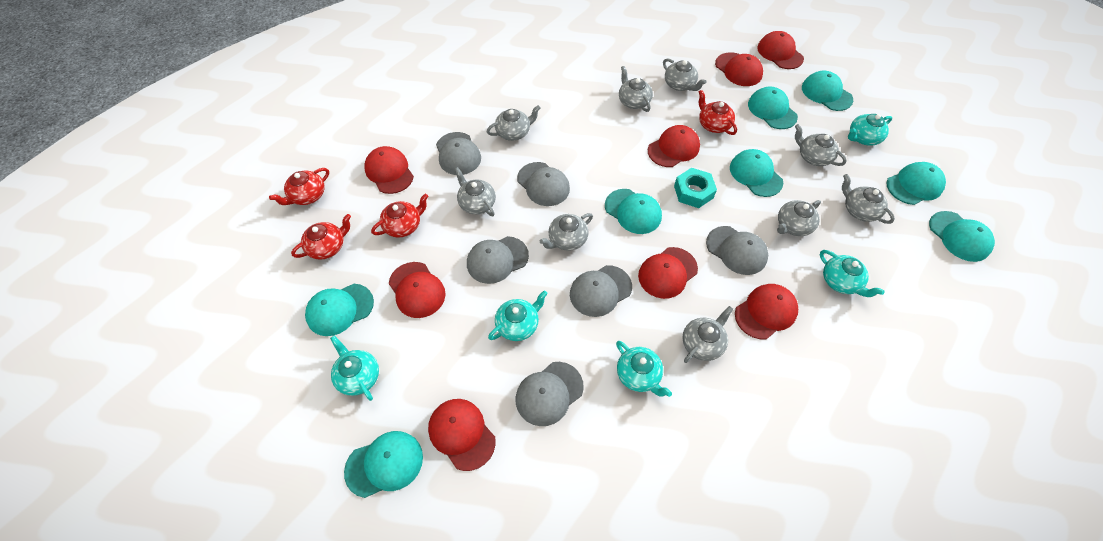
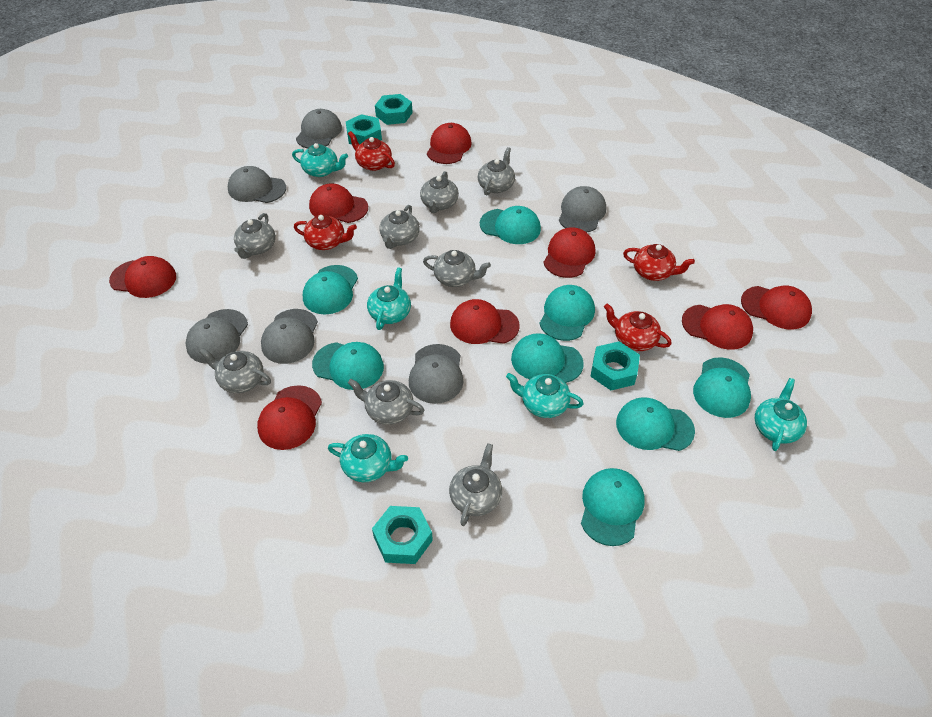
grey teapot: 9 -> 8
turquoise nut: 1 -> 4

